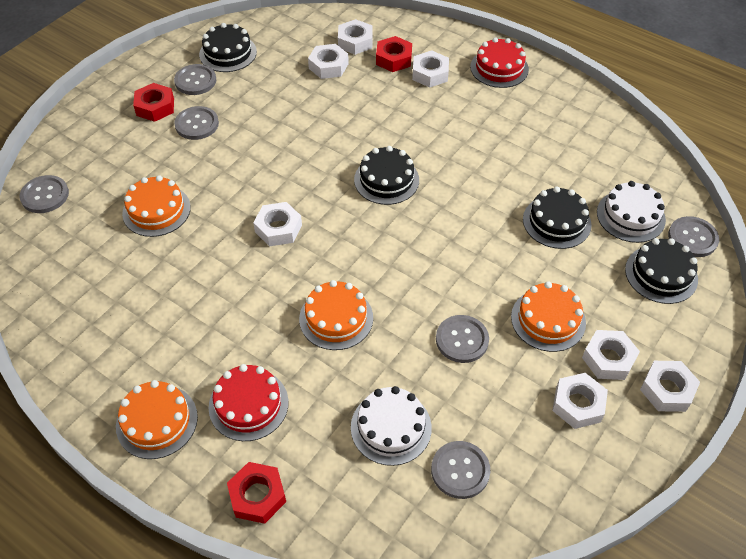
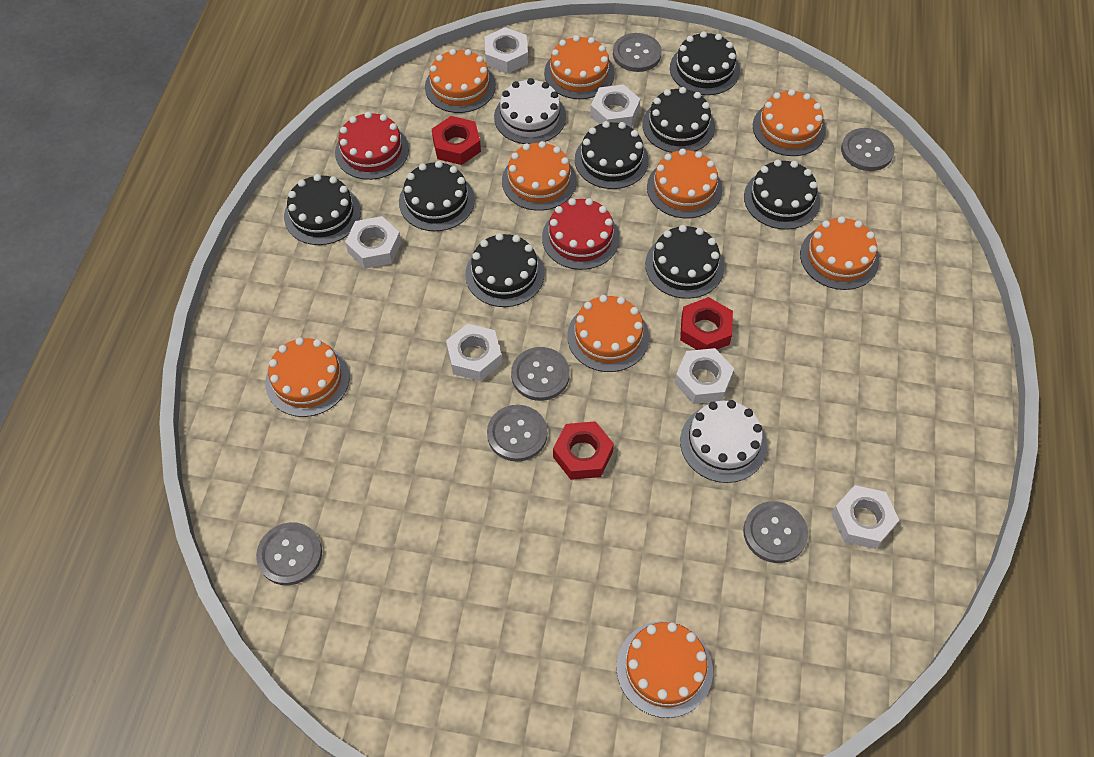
black cake: 4 -> 8
orange cake: 4 -> 9
white nut: 7 -> 6

